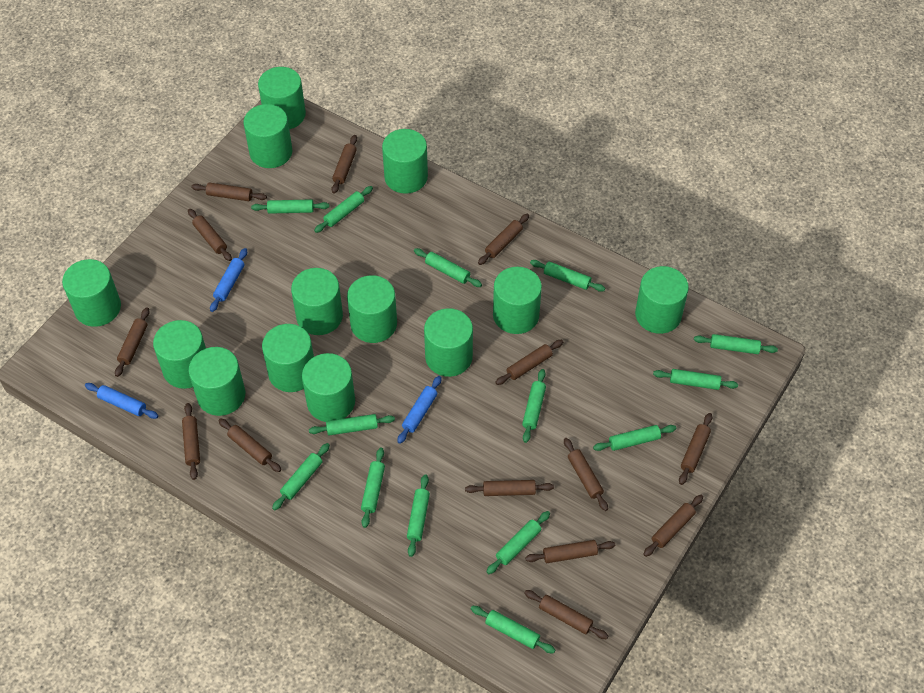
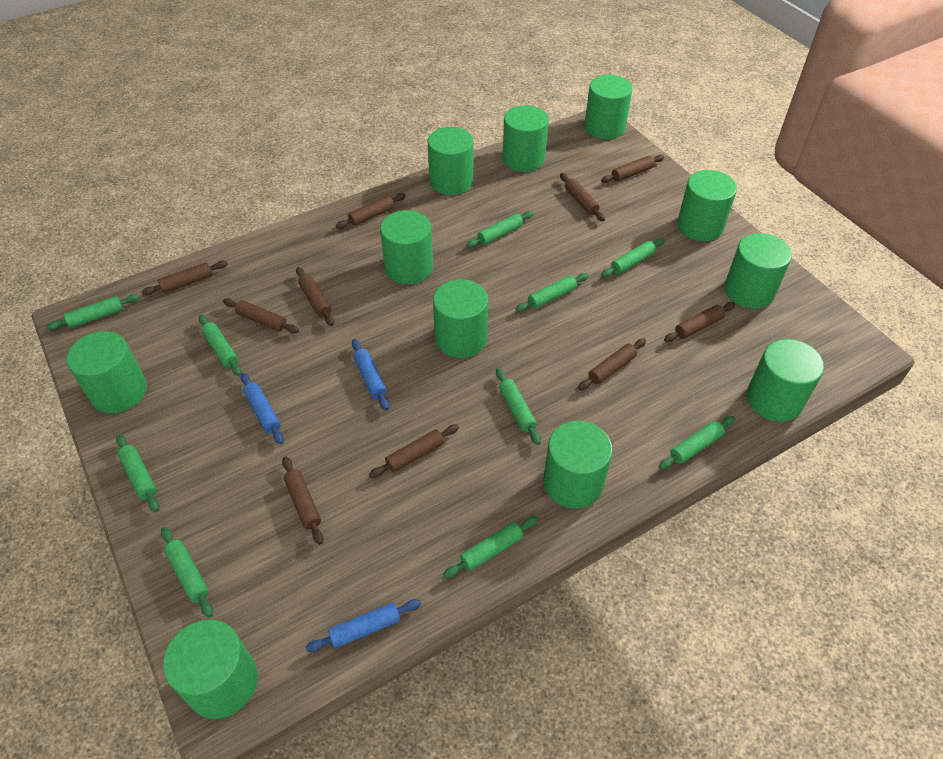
brown rolling pin: 14 -> 10
green cylinder: 13 -> 11
green rolling pin: 14 -> 10

